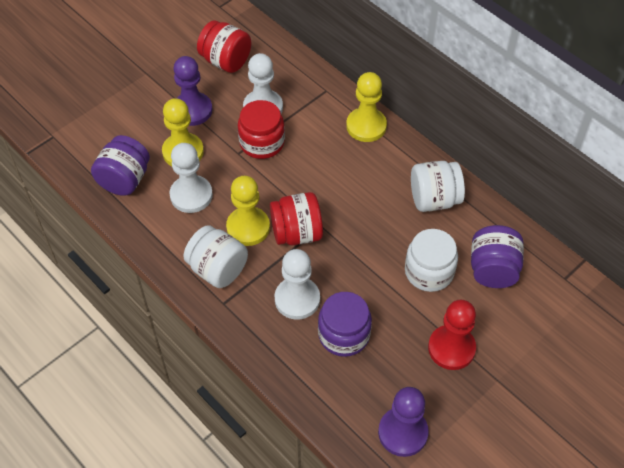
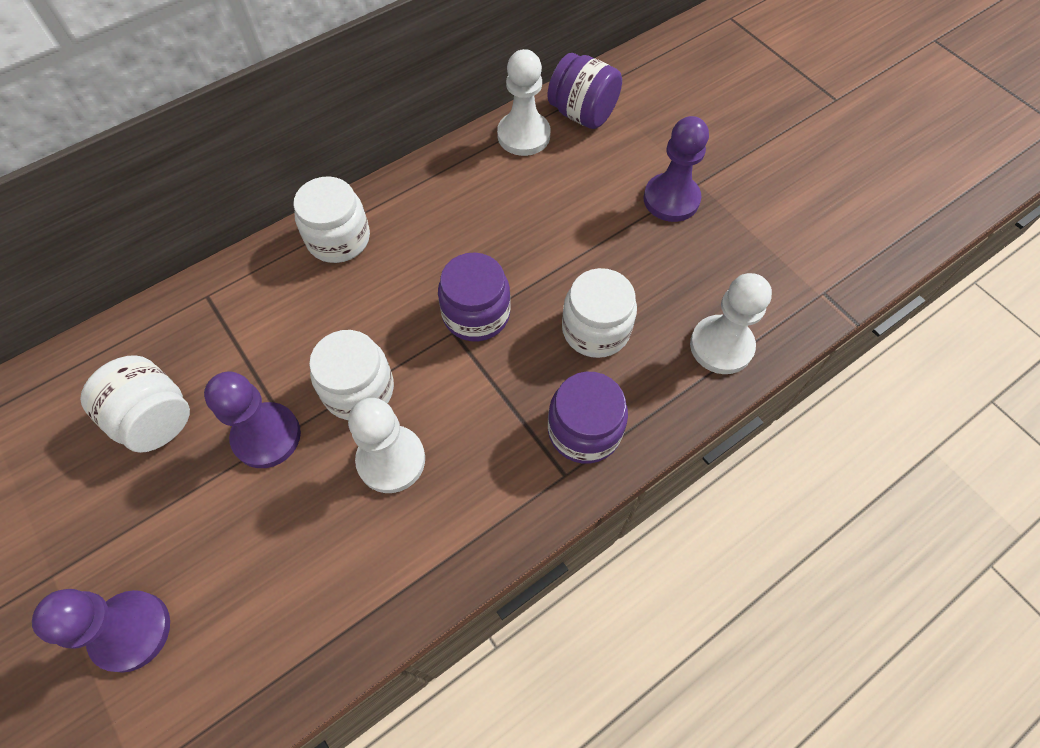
purple pawn: 2 -> 3
red jar: 3 -> 0
red pawn: 1 -> 0
white jar: 3 -> 4
yellow pawn: 3 -> 0

